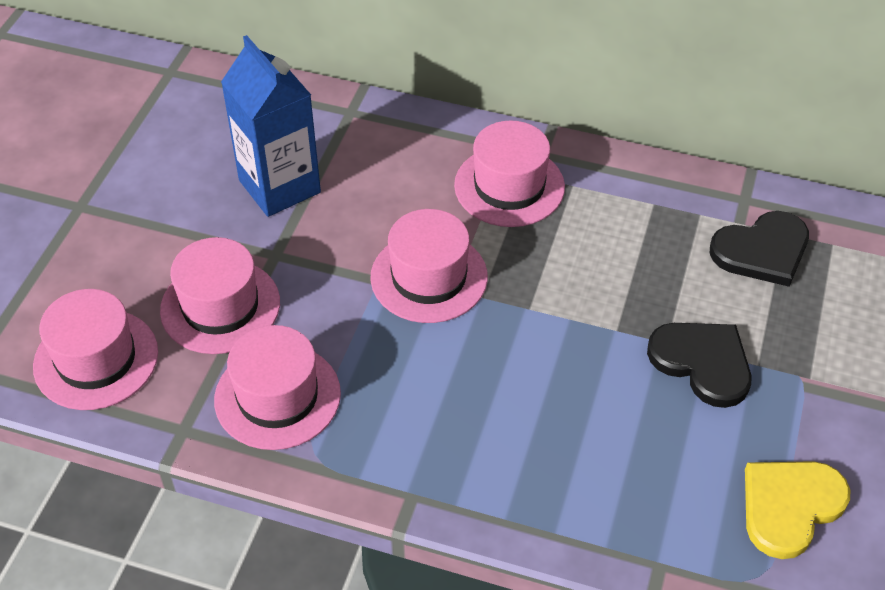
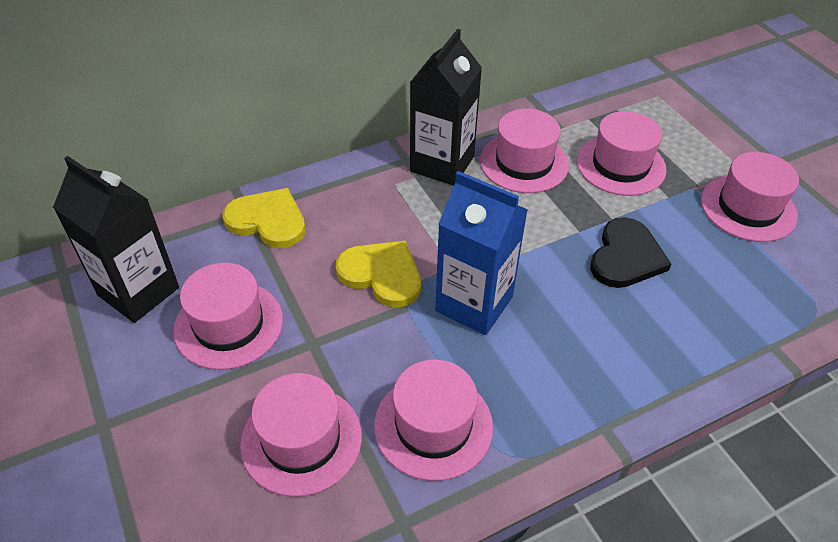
black carton: 0 -> 2
black heart: 2 -> 1
pink hat: 5 -> 6
yellow heart: 1 -> 2

